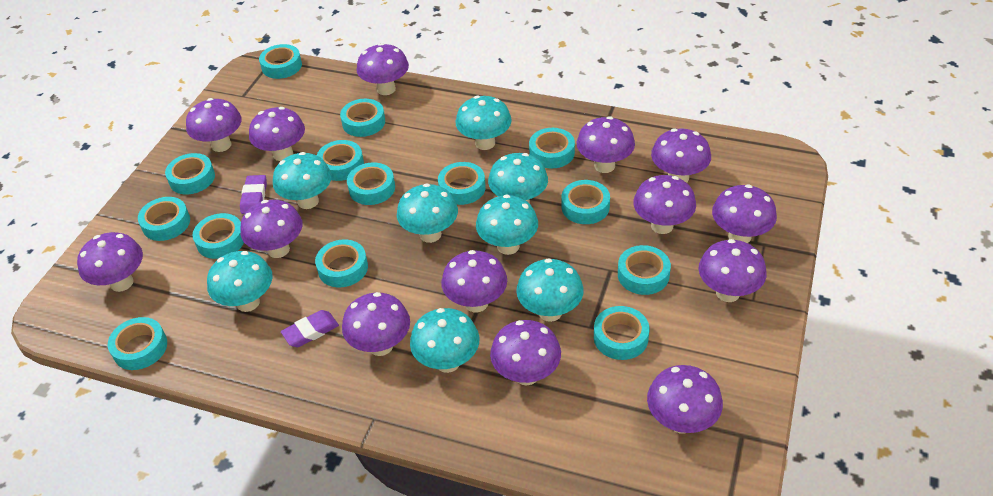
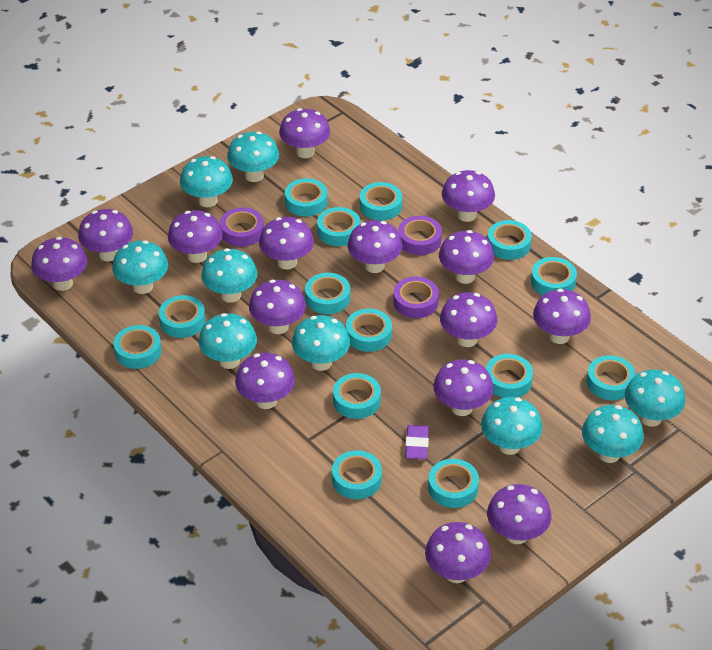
purple eraser: 2 -> 1
purple mushroom: 14 -> 15
purple tape: 0 -> 3
turquoise mushroom: 8 -> 9

